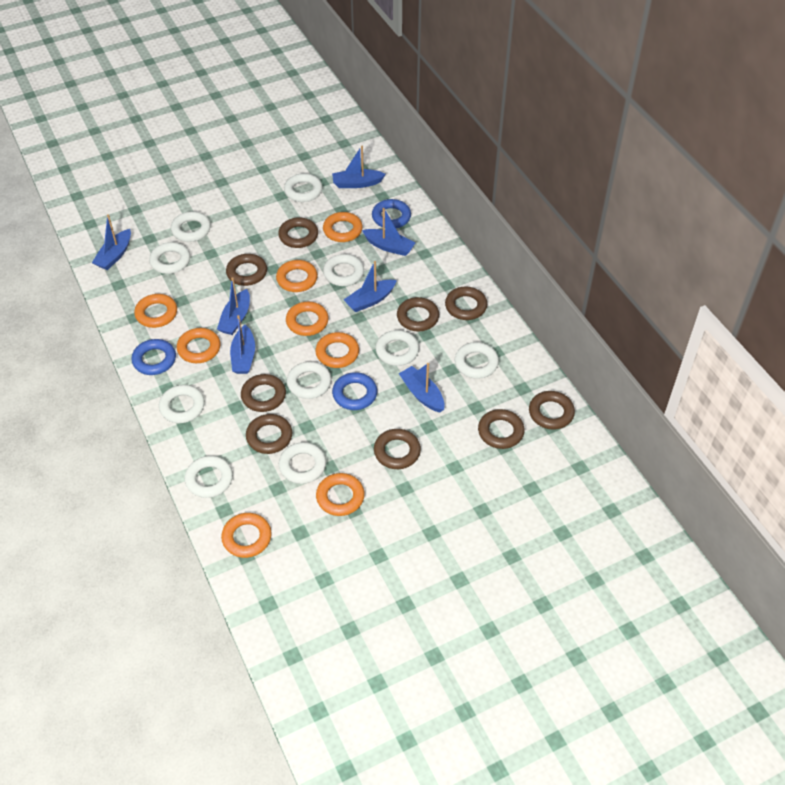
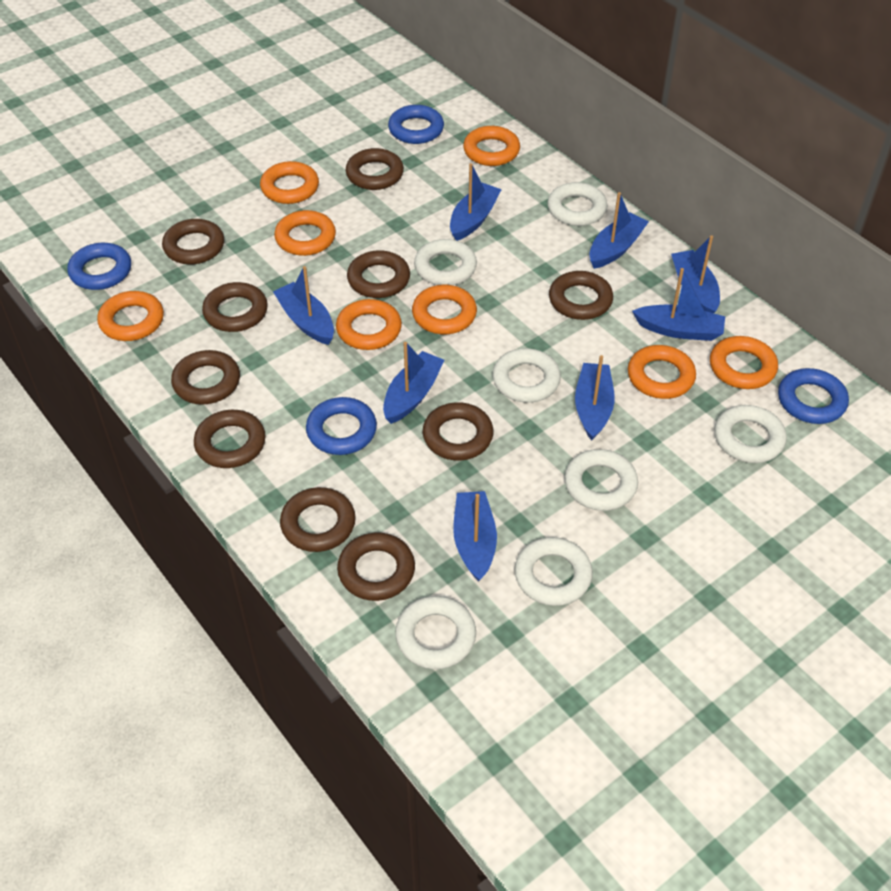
blue boat: 7 -> 8
blue ring: 3 -> 4
brown ring: 9 -> 10
white ring: 10 -> 7

